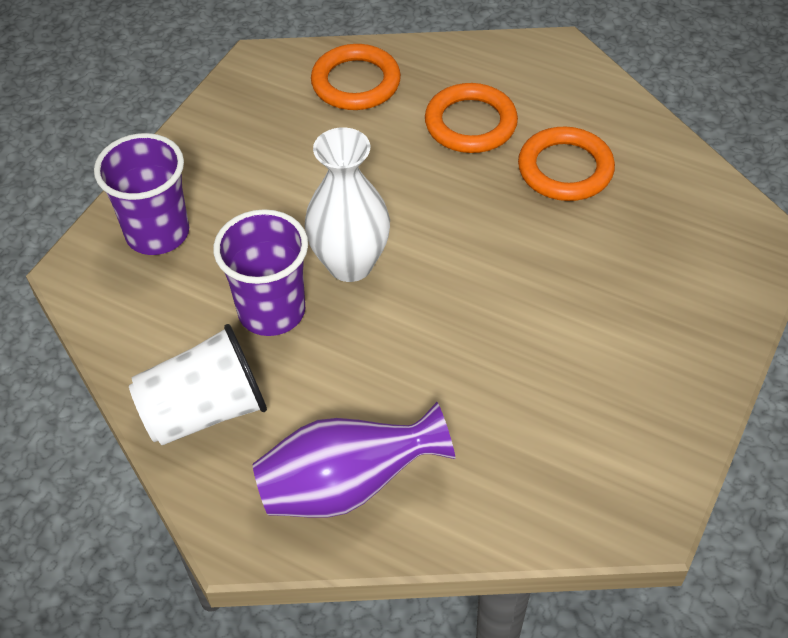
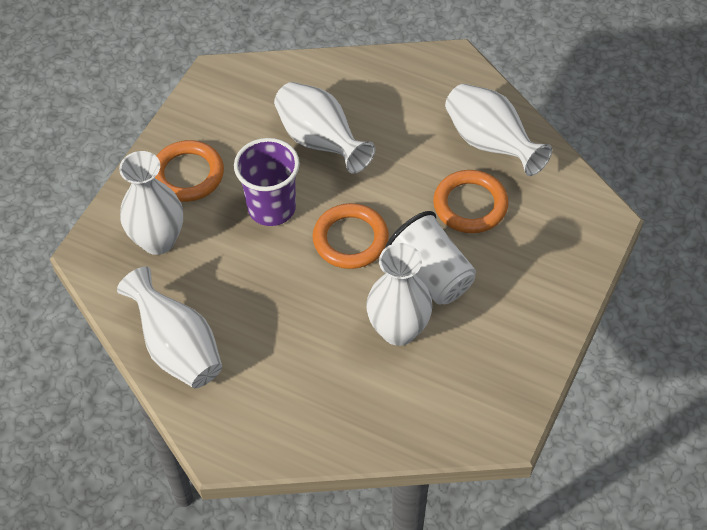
purple cup: 2 -> 1
purple vase: 1 -> 0
white vase: 1 -> 5

